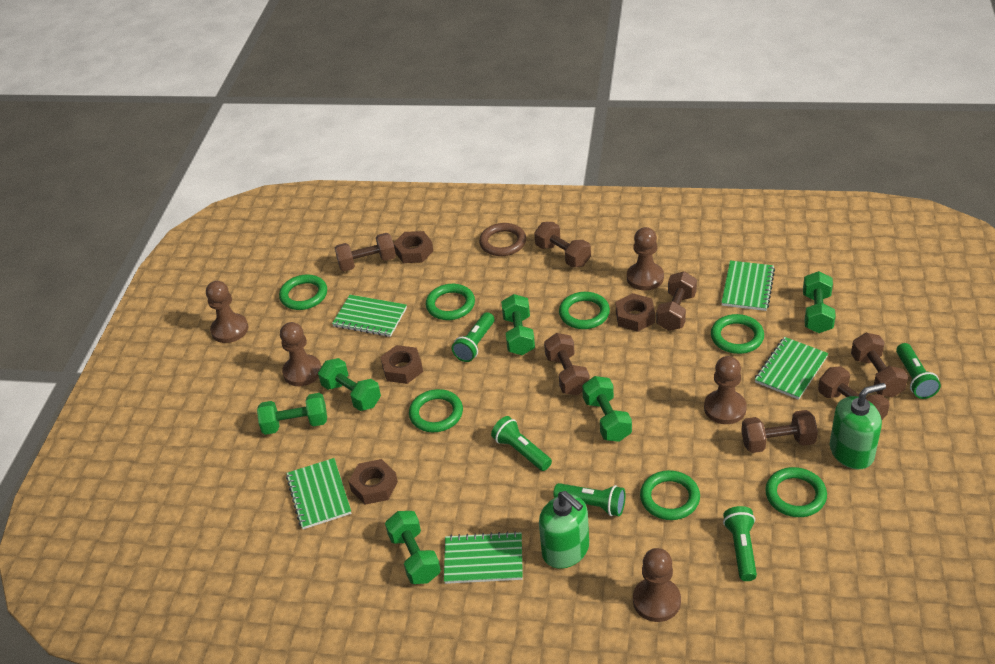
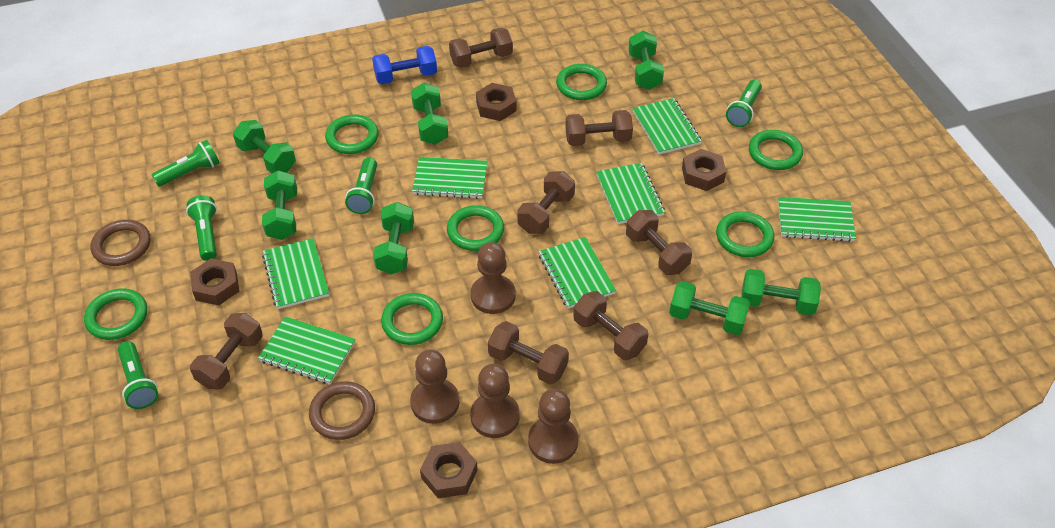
blue dumbbell: 0 -> 1
brown pawn: 5 -> 4
brown ring: 1 -> 2
green dumbbell: 6 -> 7
green notebook: 5 -> 7
green soap dispenser: 2 -> 0

